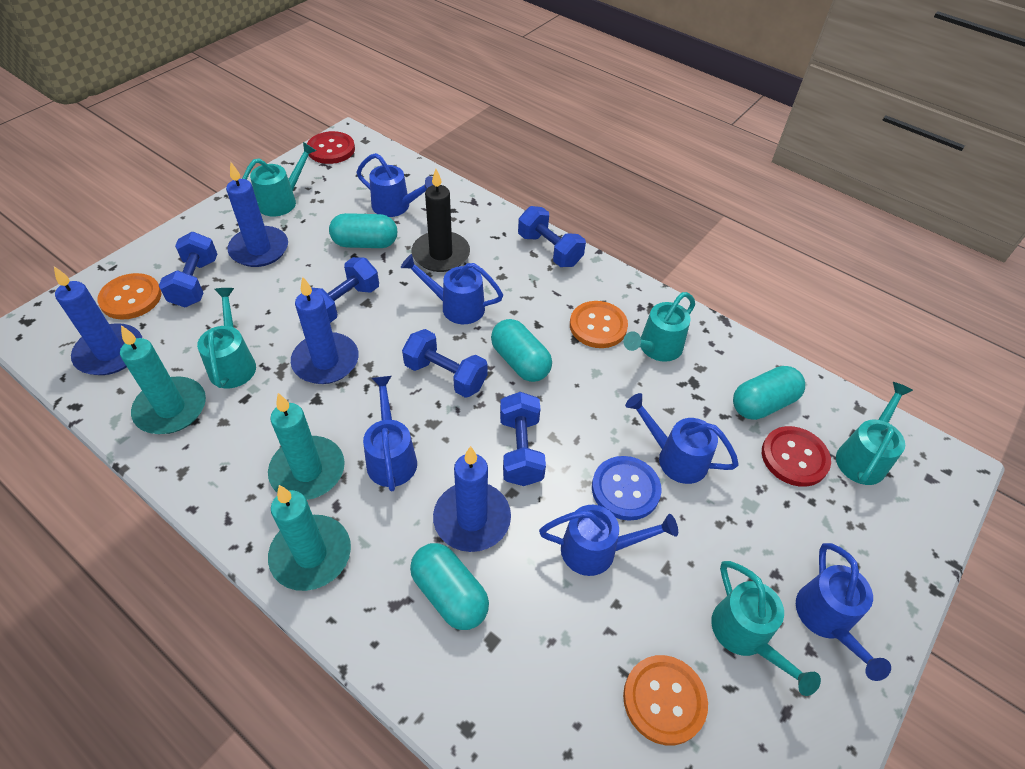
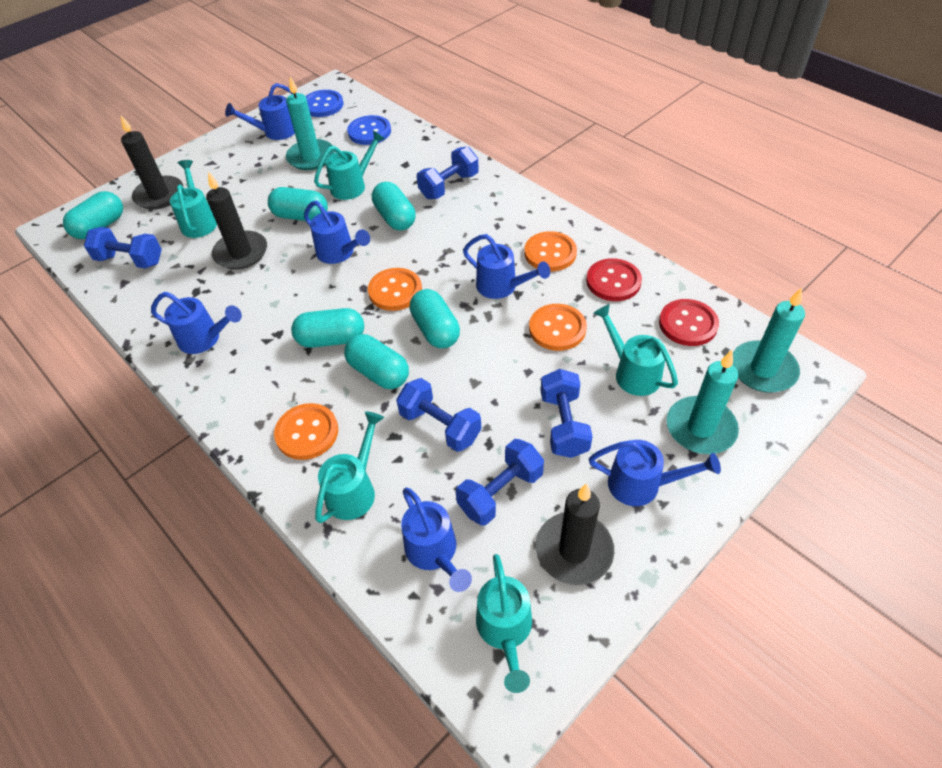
black candle: 1 -> 3
blue button: 1 -> 2
blue candle: 4 -> 0
orange button: 3 -> 4
turquoise capsule: 4 -> 6

